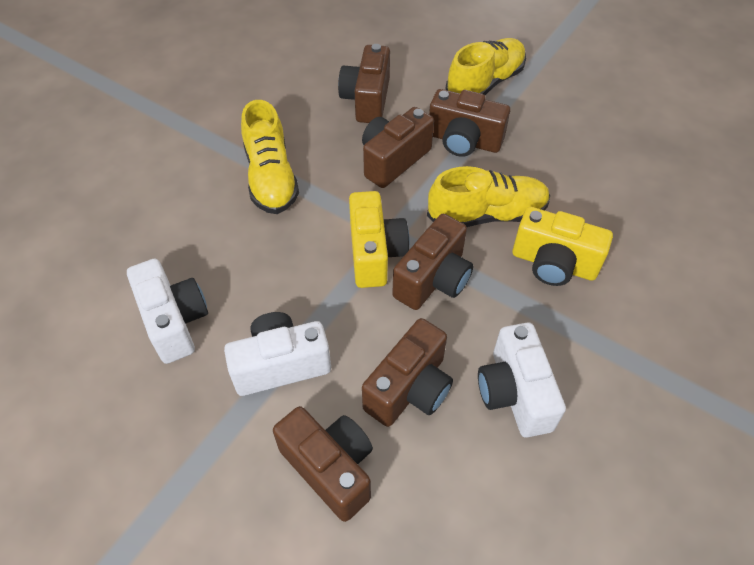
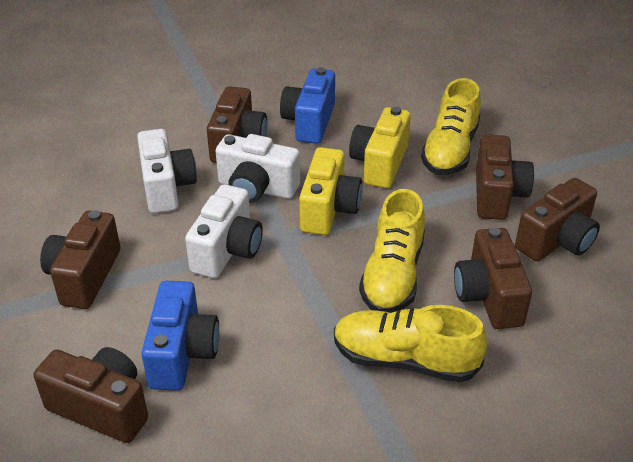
blue camera: 0 -> 2

